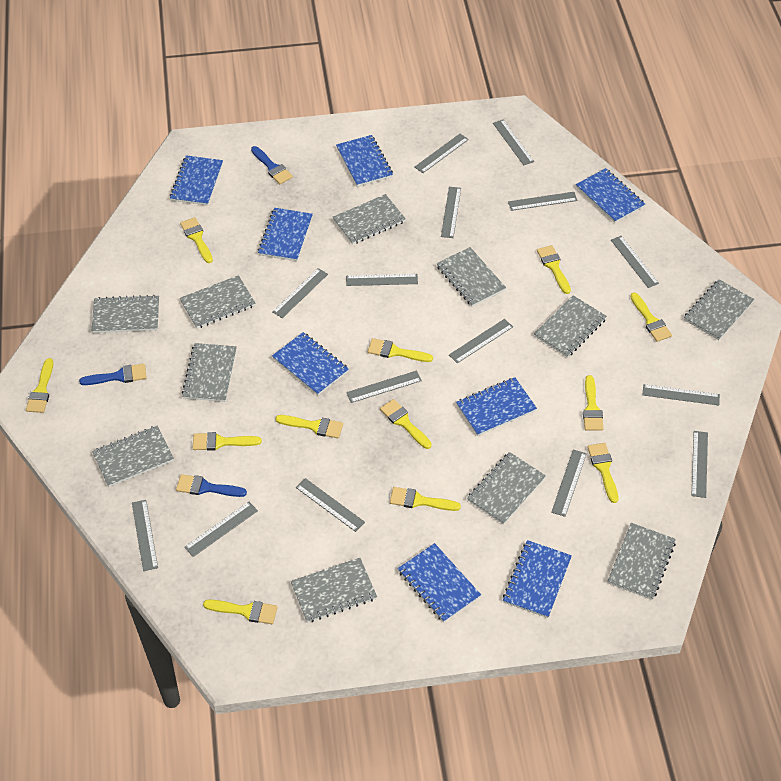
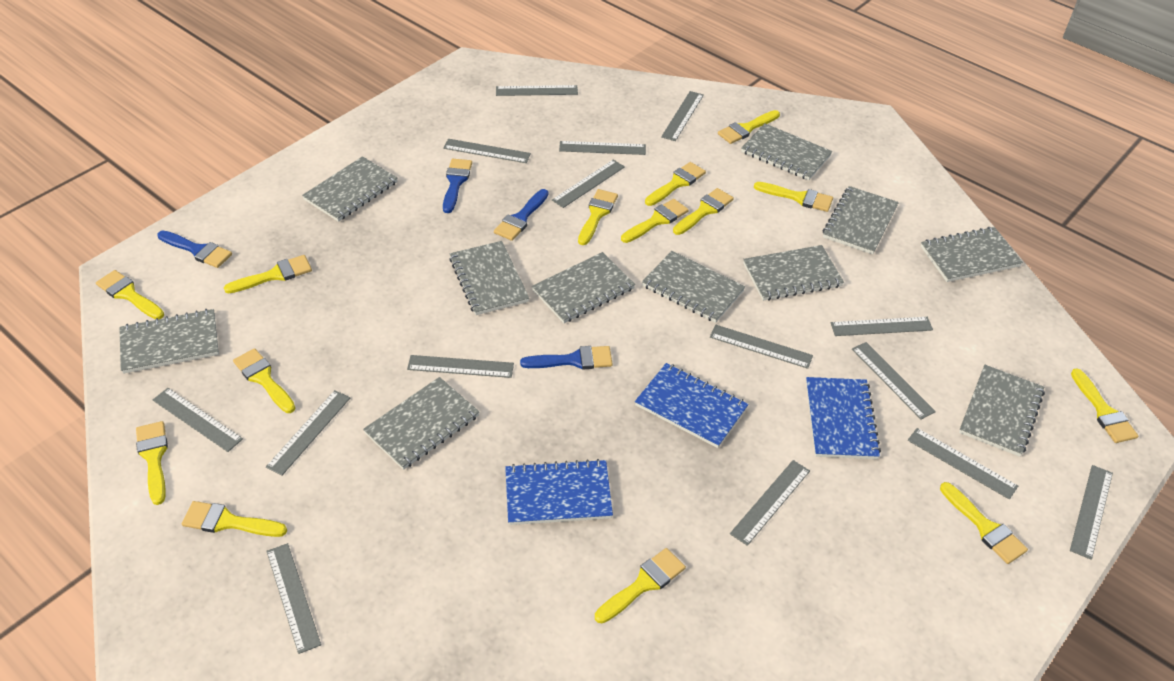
blue brush: 3 -> 4
blue notebook: 8 -> 3
yellow brush: 12 -> 14

